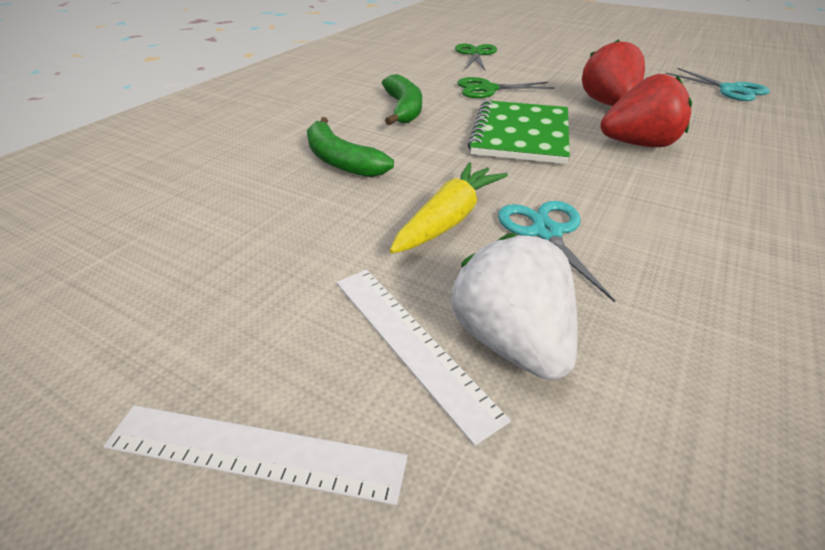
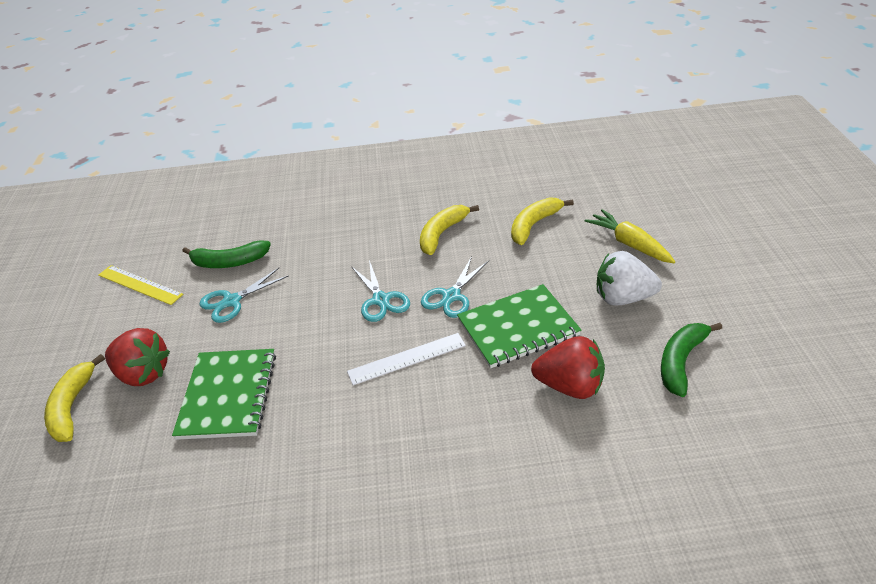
green notebook: 1 -> 2
green scissors: 2 -> 0
turquoise scissors: 2 -> 3
white ruler: 2 -> 1
yellow banana: 0 -> 3
yellow ruler: 0 -> 1

